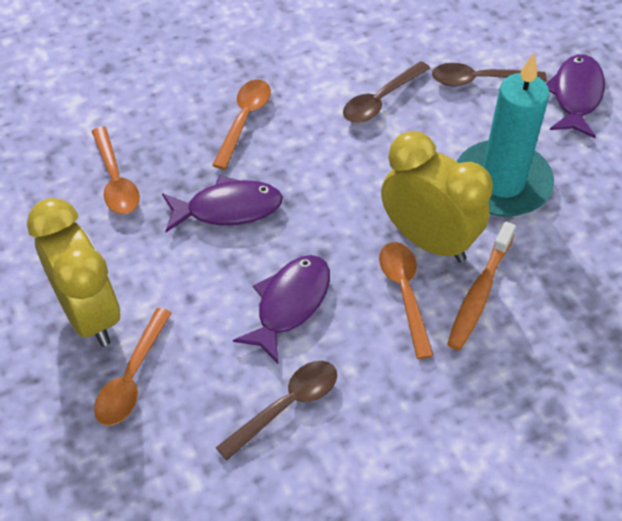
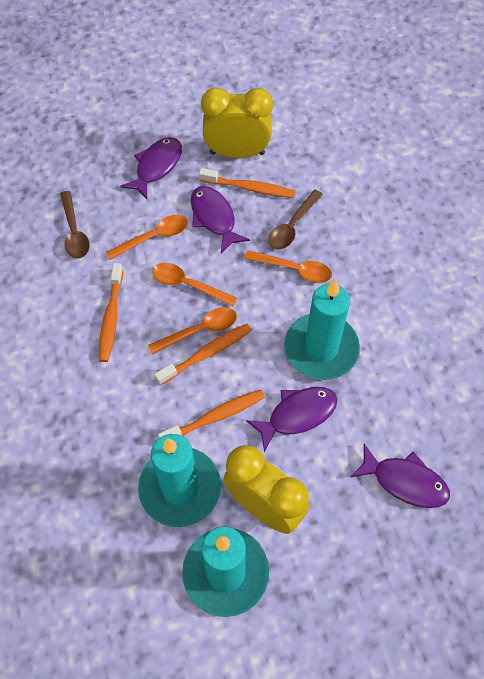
brown spoon: 3 -> 2
orange toothbrush: 1 -> 4
purple fish: 3 -> 4
turquoise candle: 1 -> 3

